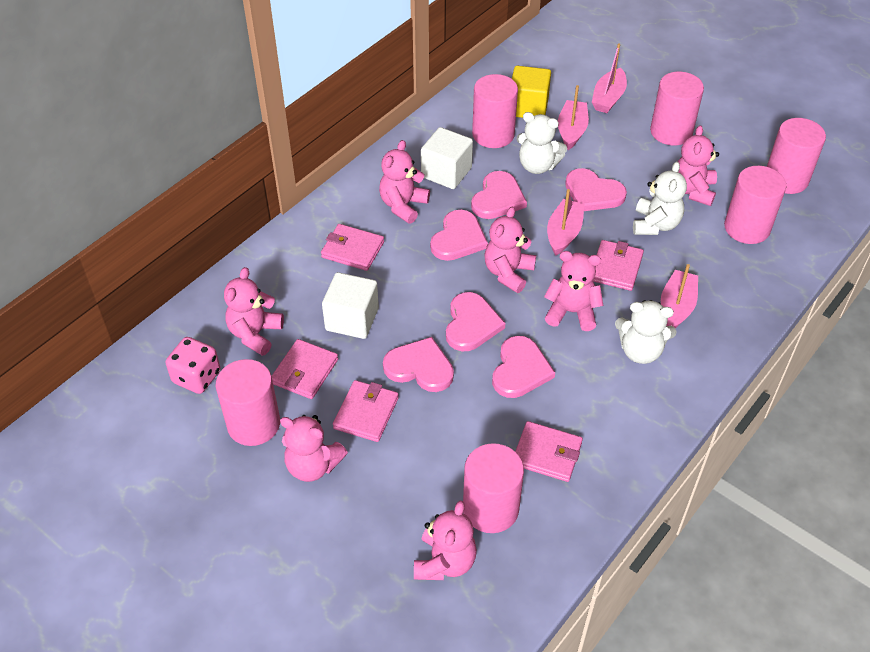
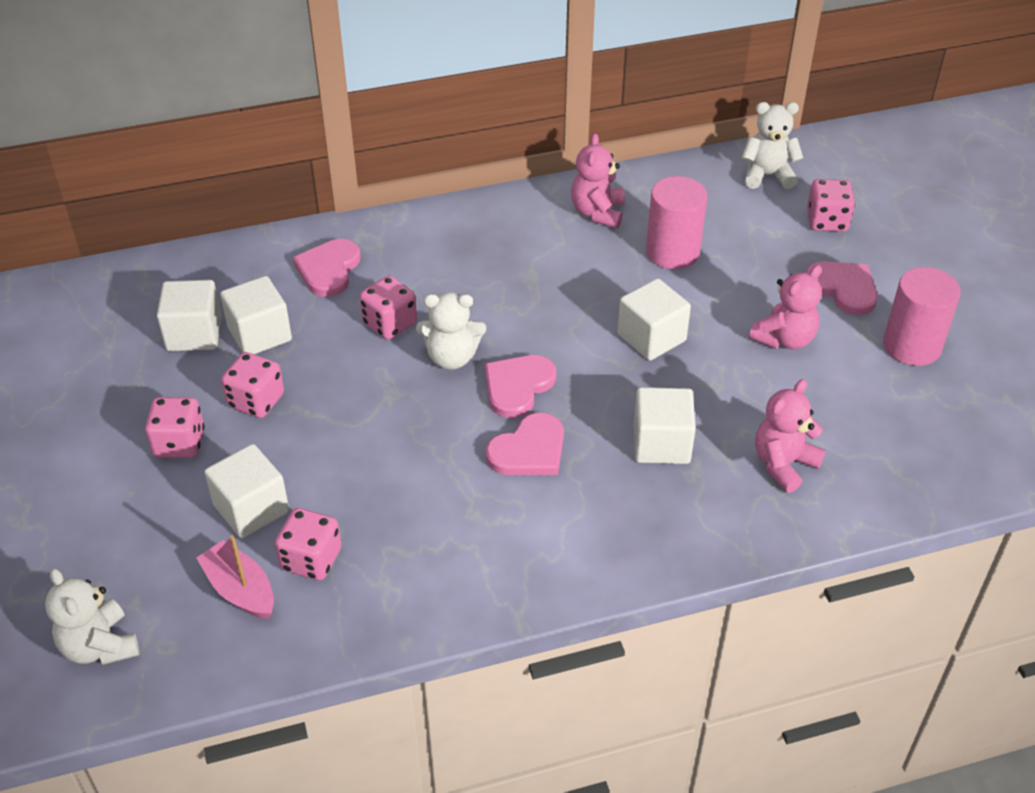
pink boat: 4 -> 1
pink cylinder: 6 -> 2
pink dice: 1 -> 5
pink heart: 6 -> 4
pink teddy bear: 7 -> 3
pink wallet: 5 -> 0
white cube: 2 -> 5
yellow cube: 1 -> 0

